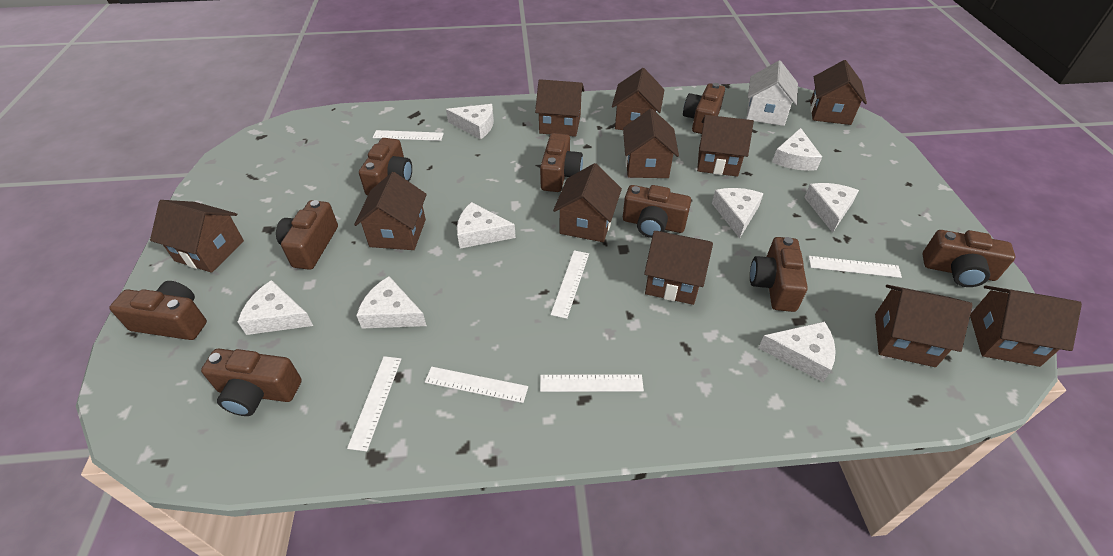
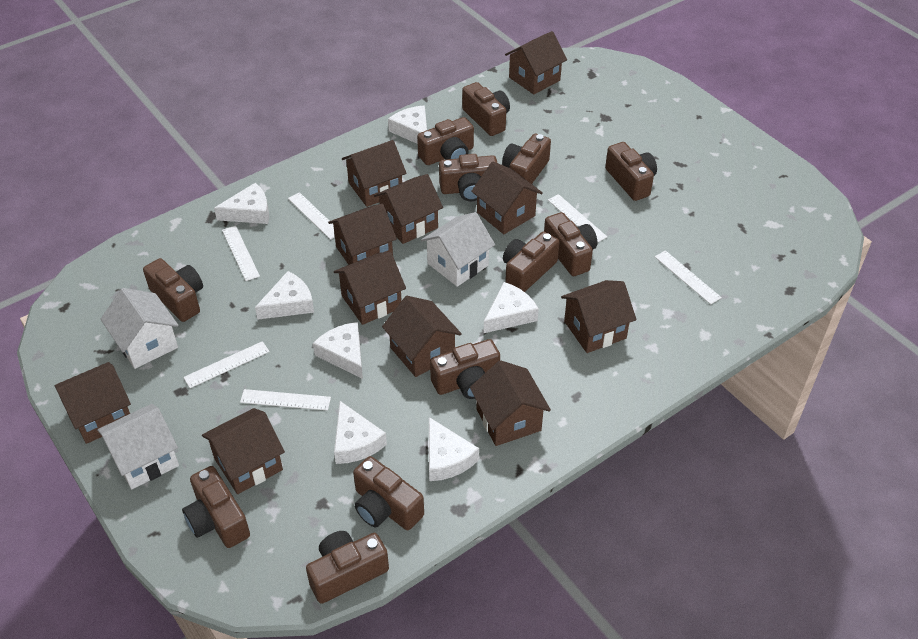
brown camera: 9 -> 12
white cheese: 8 -> 7
white house: 1 -> 3

